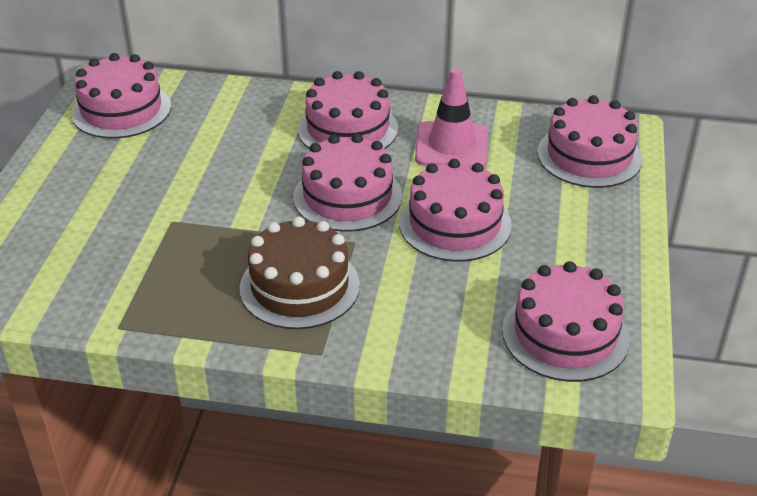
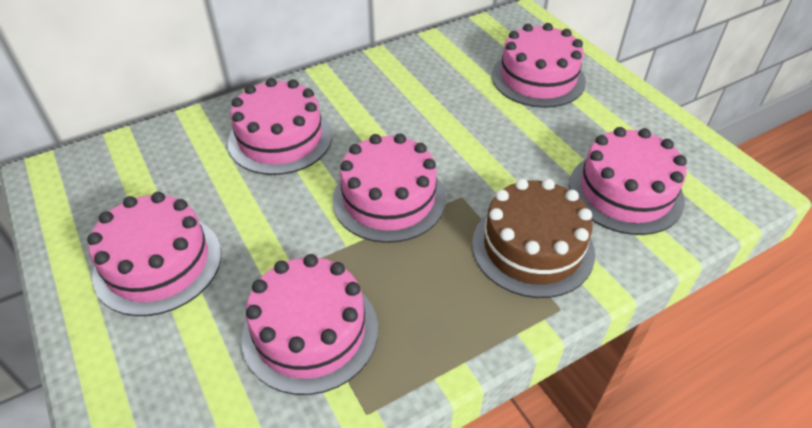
pink traffic cone: 1 -> 0

